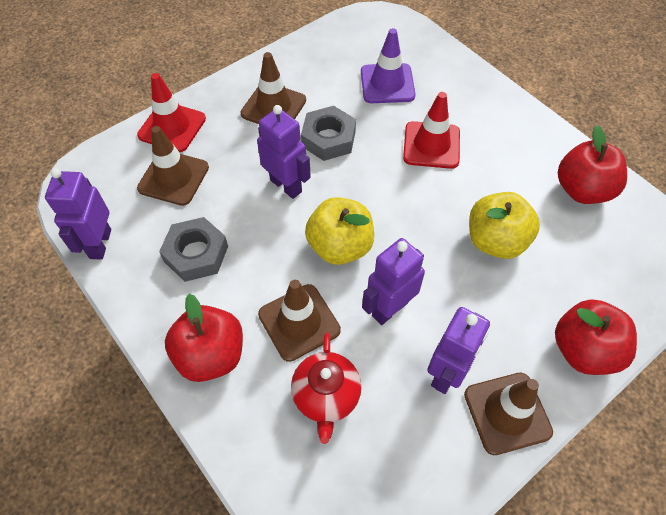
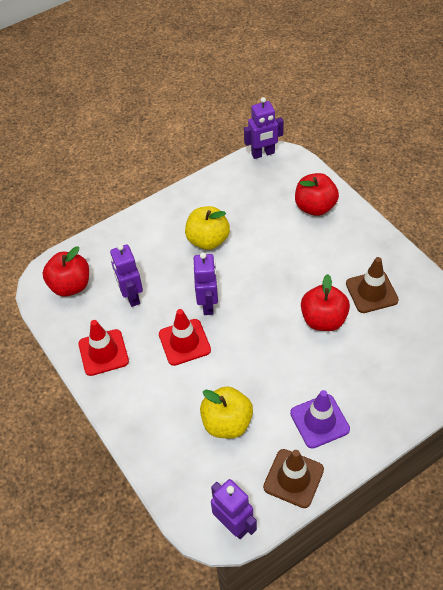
brown traffic cone: 4 -> 2
grey nut: 2 -> 0
red teapot: 1 -> 0

